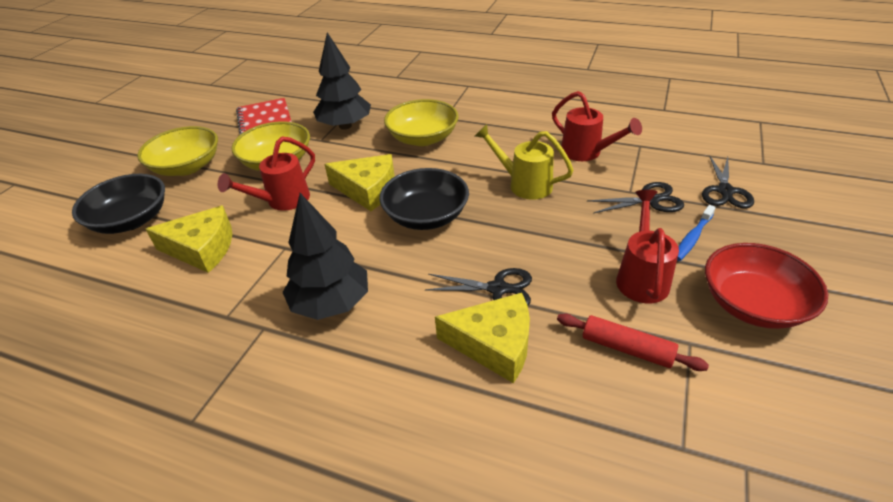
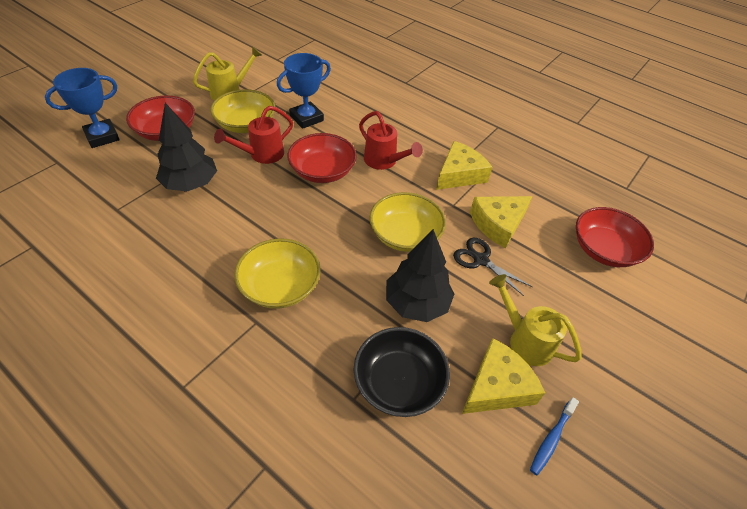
black bowl: 2 -> 1
black scissors: 3 -> 1
blue trophy: 0 -> 2
red bowl: 1 -> 3
red notebook: 1 -> 0
red rolling pin: 1 -> 0
red watering can: 3 -> 2
yellow watering can: 1 -> 2

